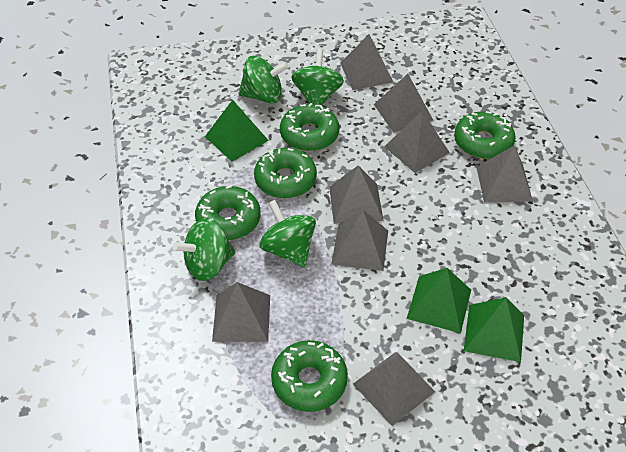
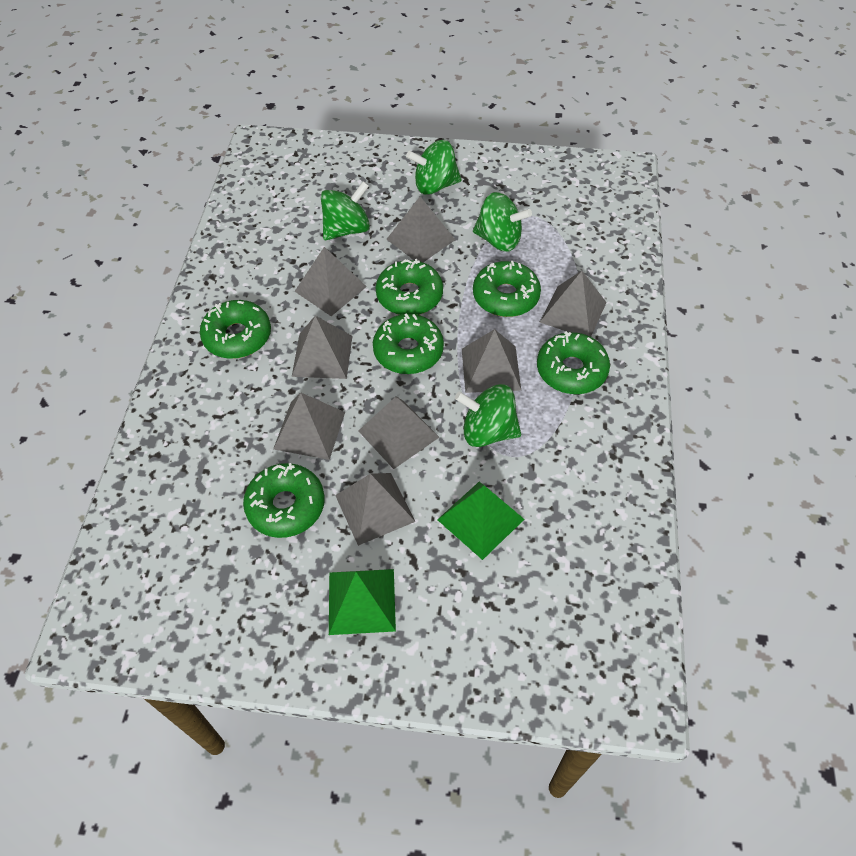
green donut: 5 -> 6
green pyramid: 3 -> 2

